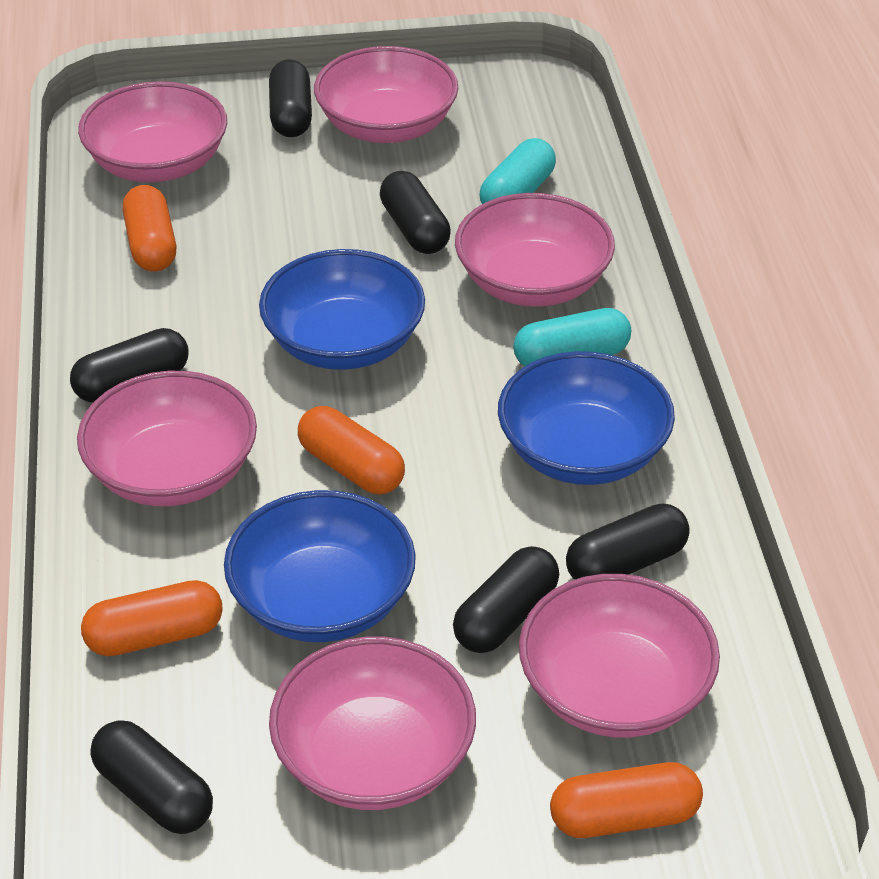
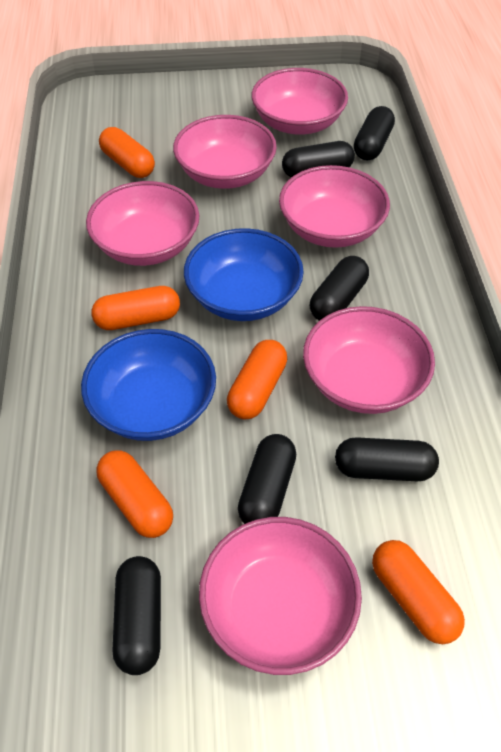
blue bowl: 3 -> 2
orange capsule: 4 -> 5
turquoise capsule: 2 -> 0

